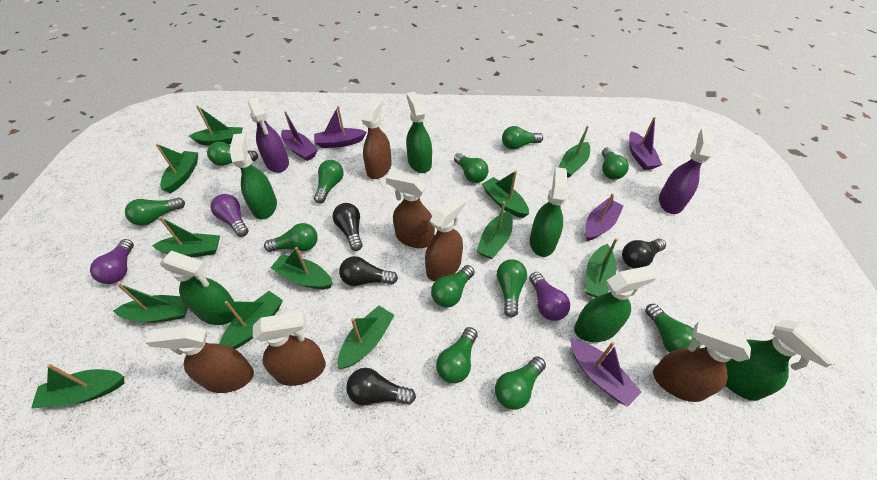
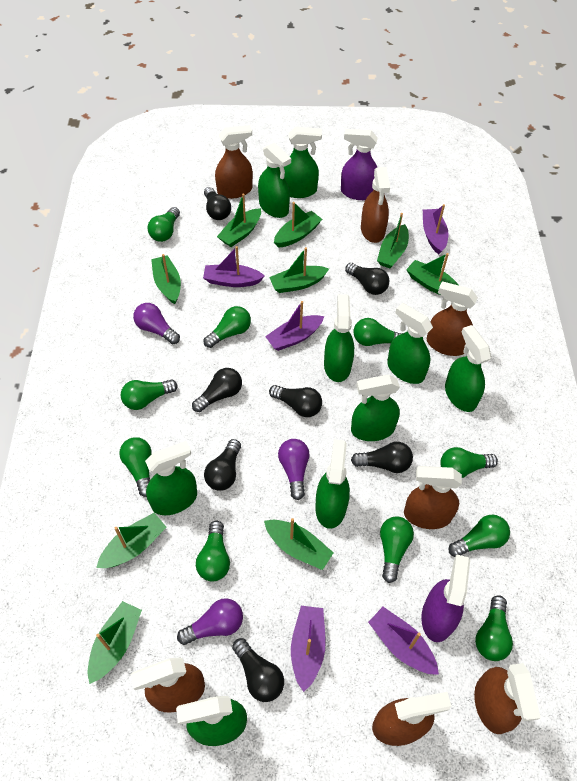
black light bulb: 4 -> 7
brown spray bottle: 6 -> 7
green boat: 12 -> 9
green light bulb: 12 -> 10
green spray bottle: 6 -> 9

